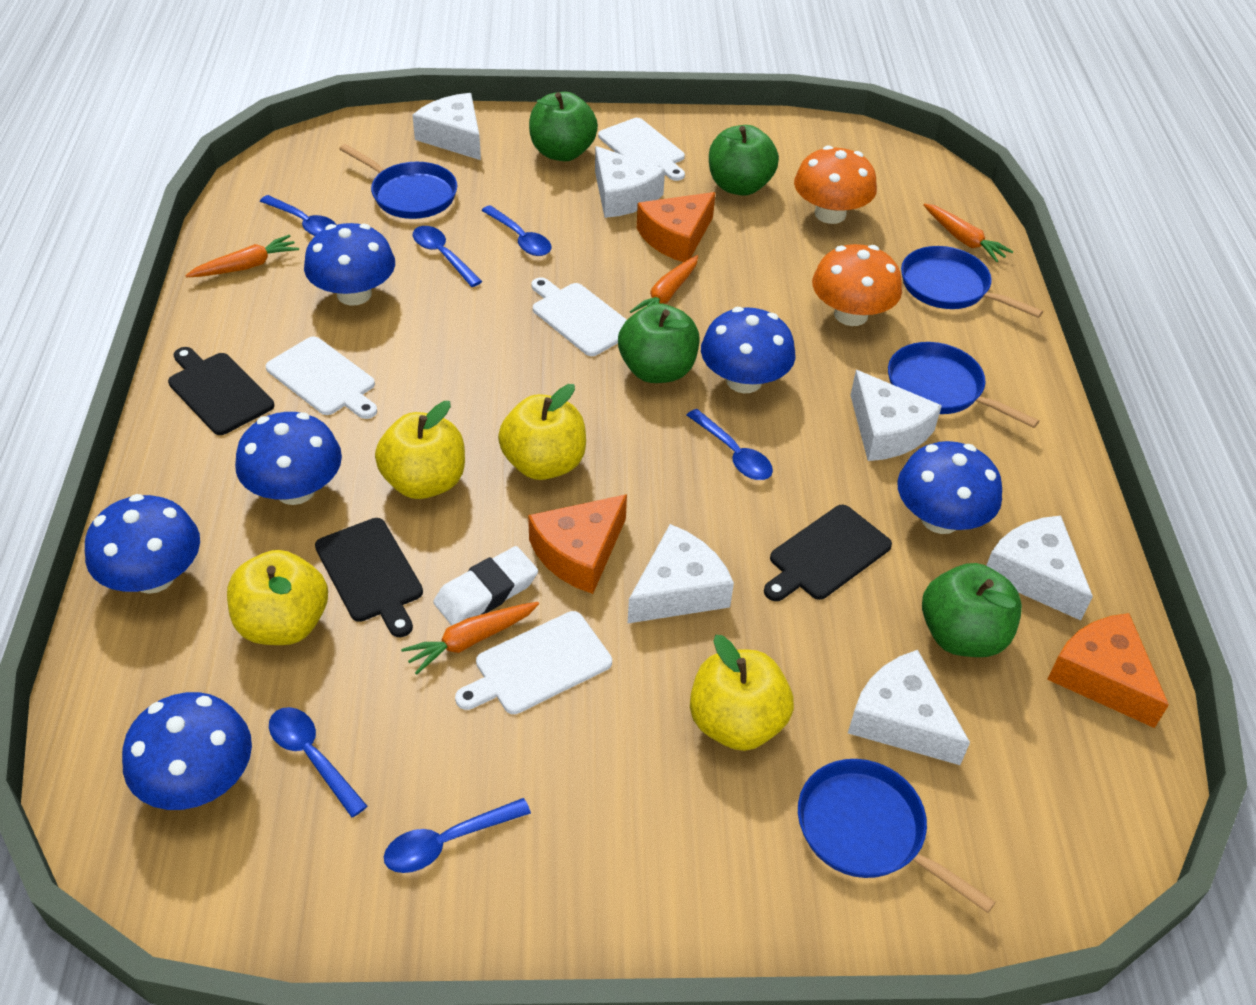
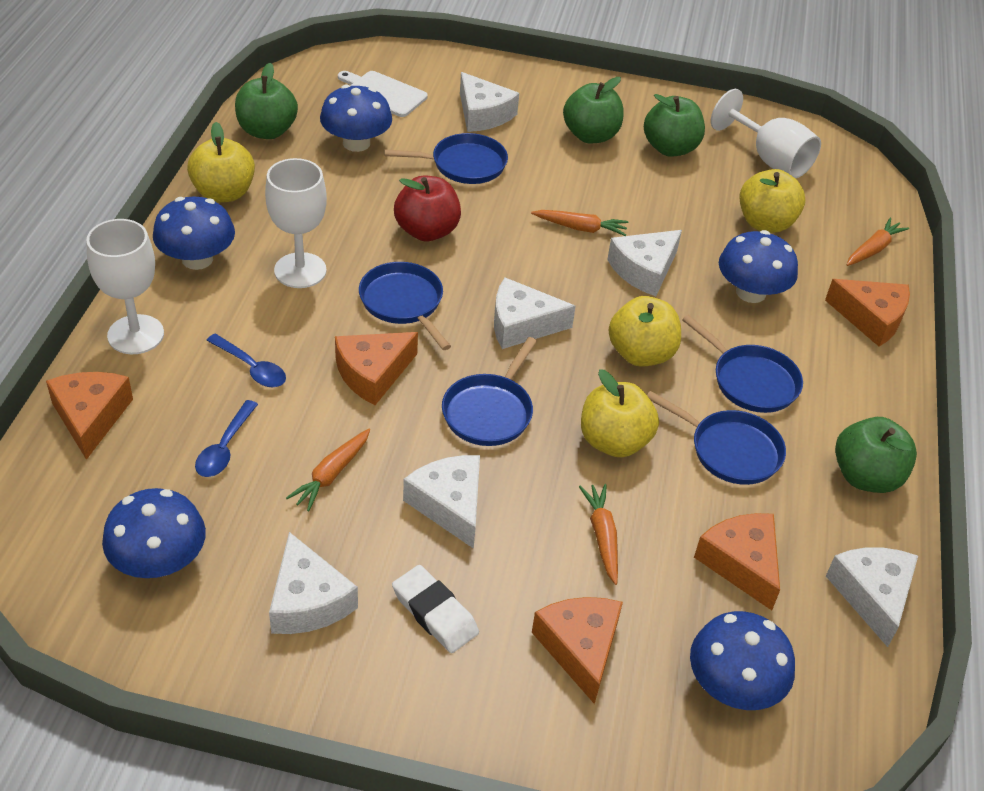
black cutting board: 3 -> 0
blue mushroom: 6 -> 5
blue pan: 4 -> 5
blue spoon: 6 -> 2
orange cheese: 3 -> 5
orange mushroom: 2 -> 0
red apple: 0 -> 1
white cutting board: 4 -> 1
white goblet: 0 -> 3

